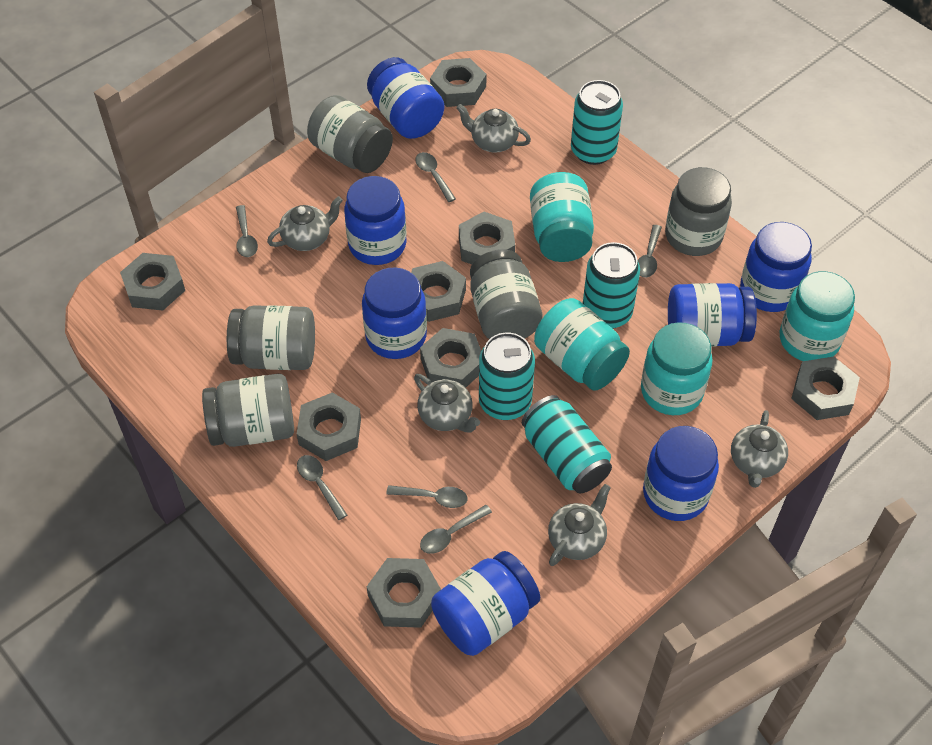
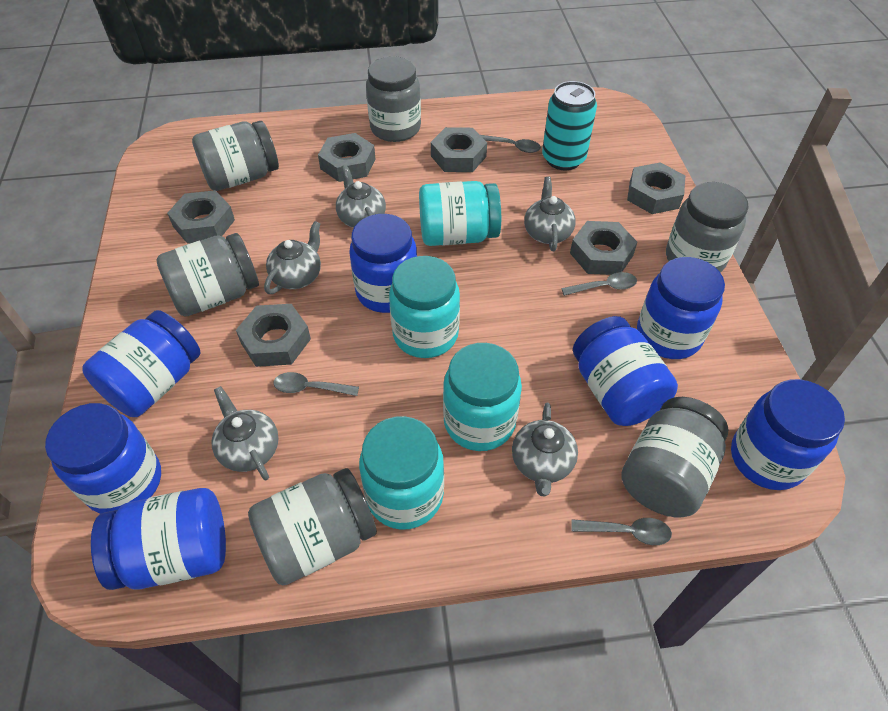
grey jar: 5 -> 6
grey nut: 8 -> 6
grey spoon: 6 -> 4
turquoise can: 4 -> 1

